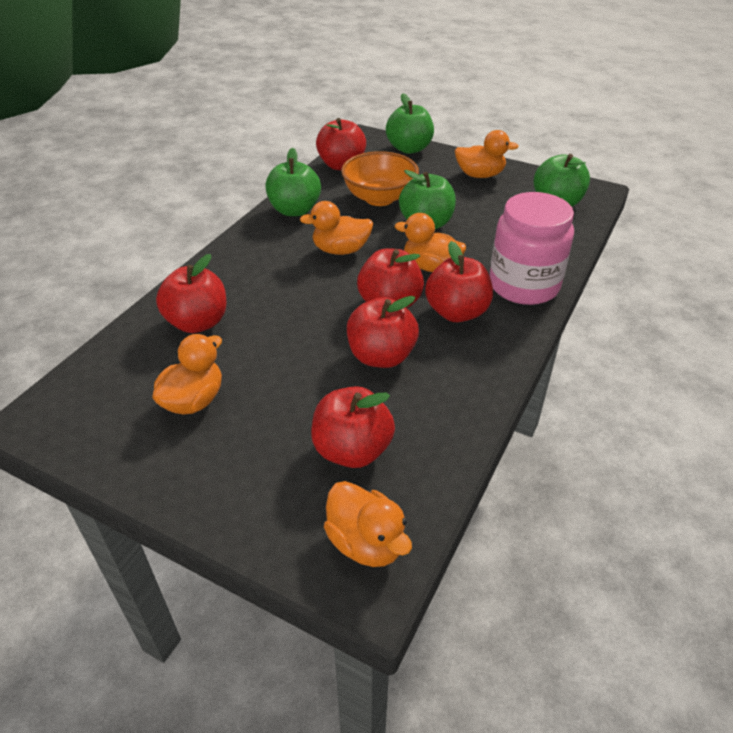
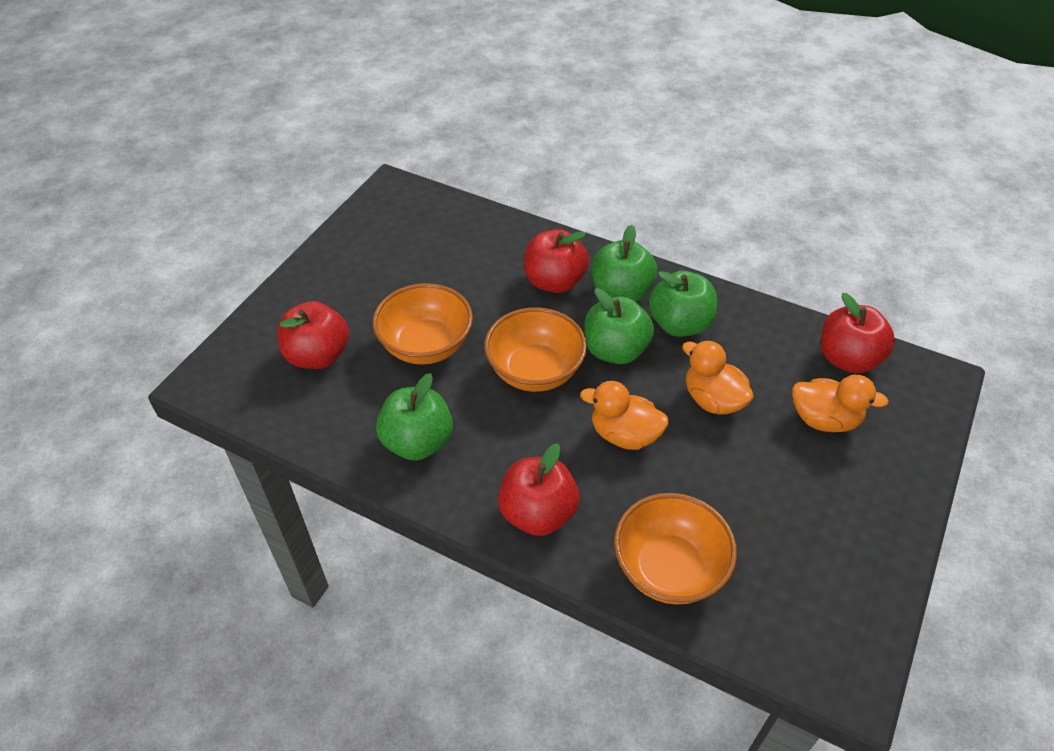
orange bowl: 1 -> 3
orange duck: 5 -> 3
pink jar: 1 -> 0
red apple: 6 -> 4

